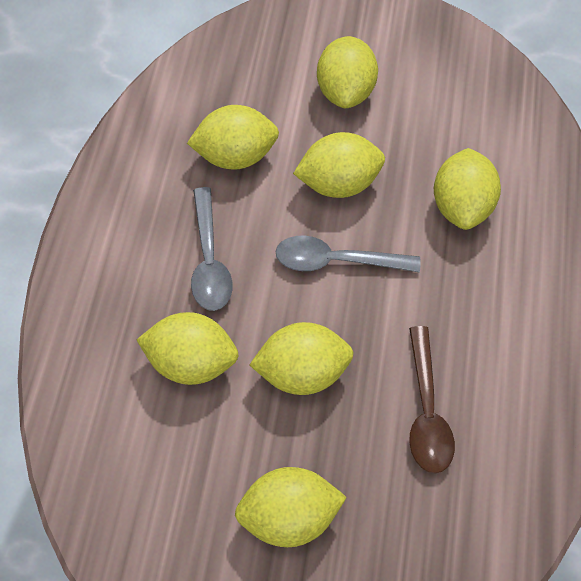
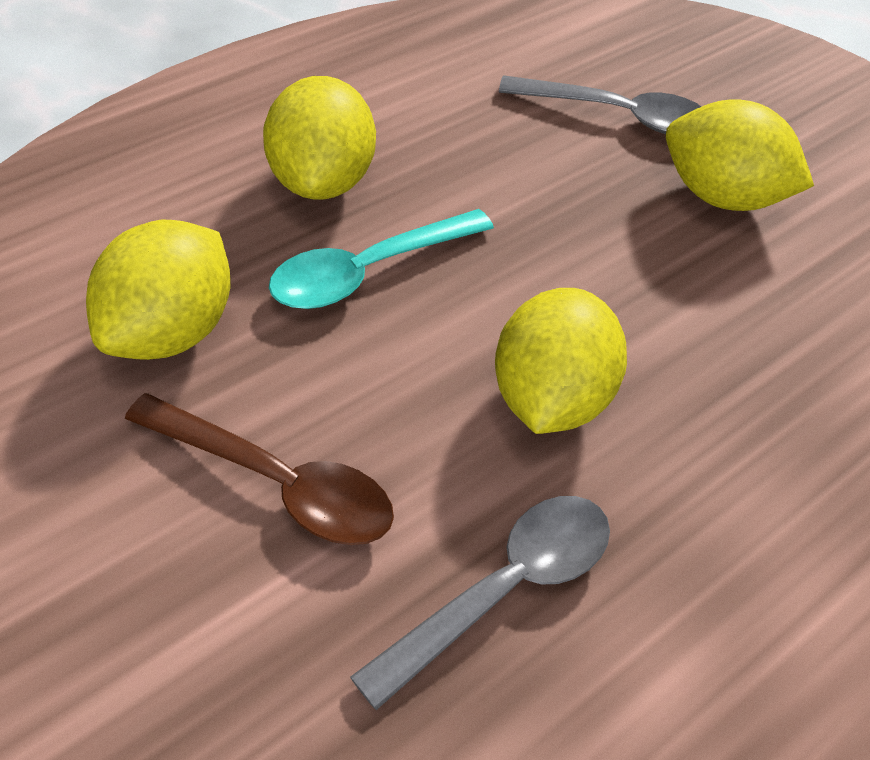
turquoise spoon: 0 -> 1
yellow lemon: 7 -> 4

